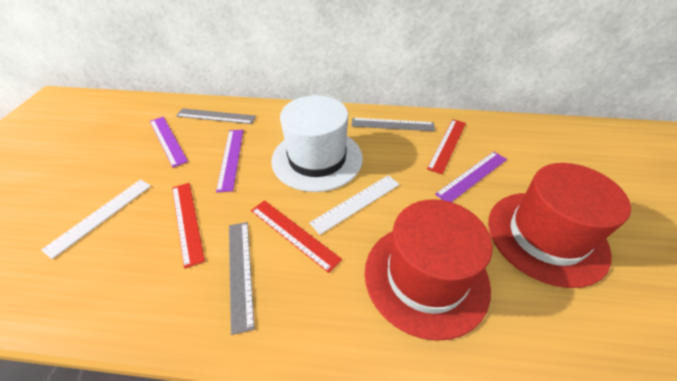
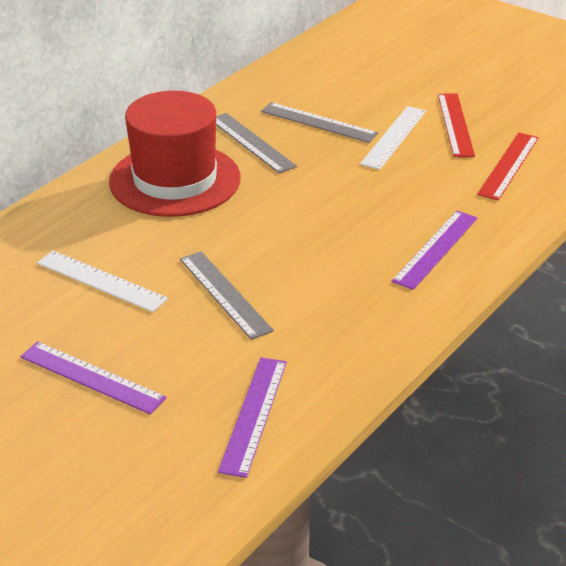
red hat: 2 -> 1
red ruler: 3 -> 2
white hat: 1 -> 0

